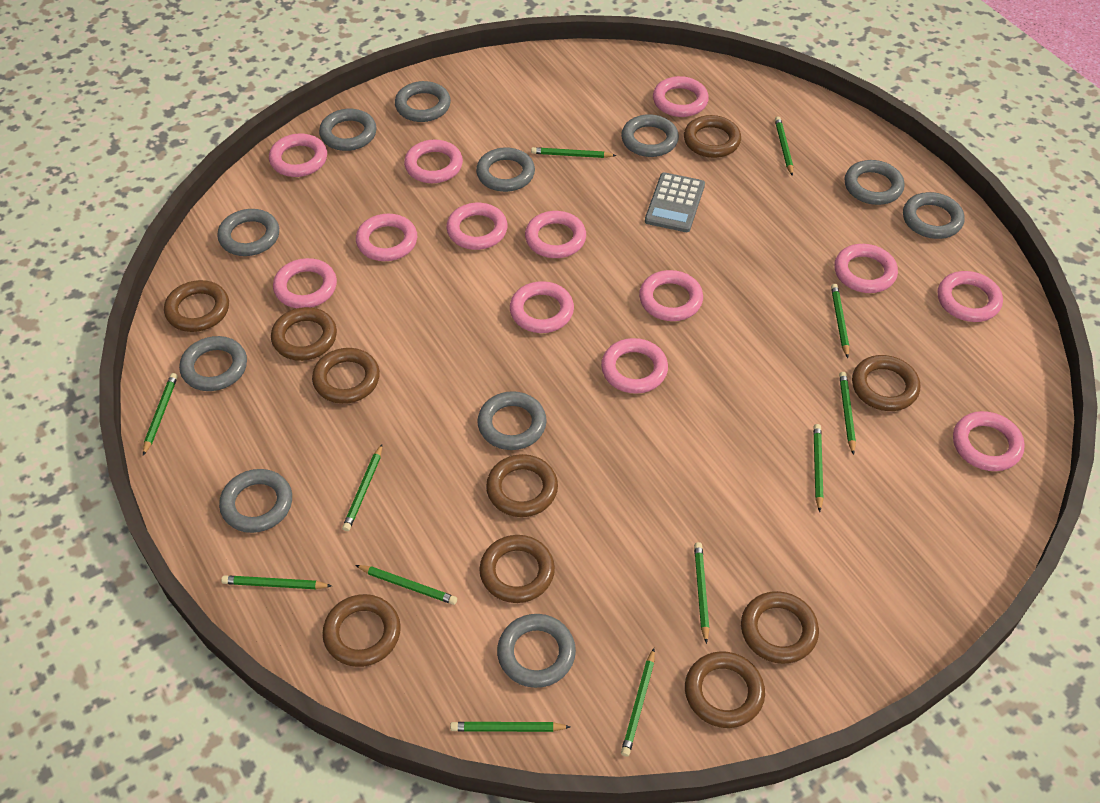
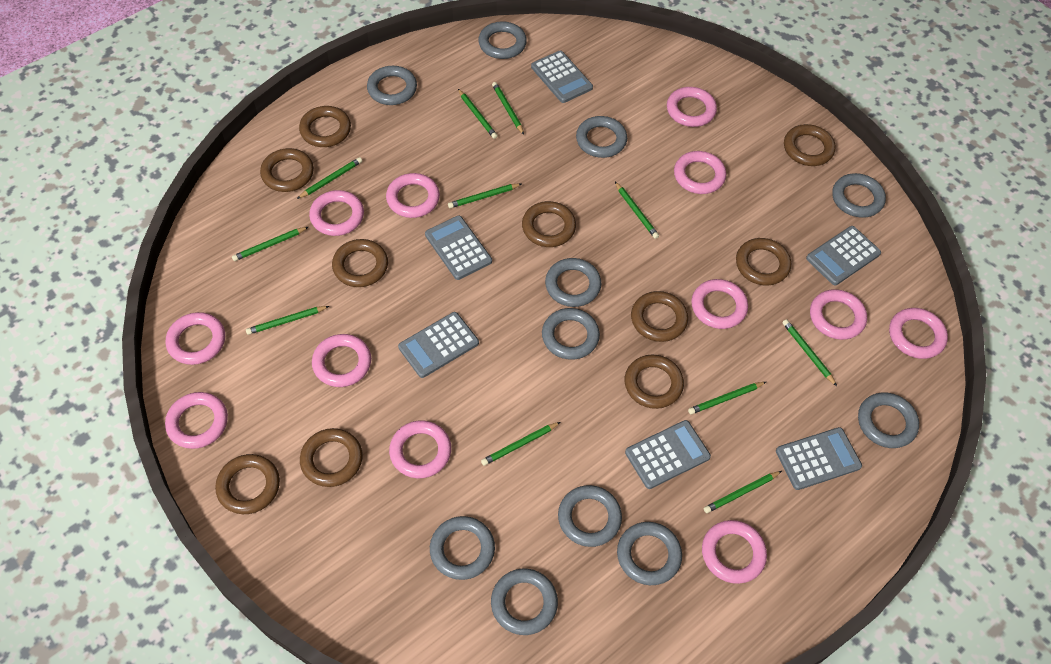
green pencil: 12 -> 11
grey calculator: 1 -> 6
pink ring: 13 -> 12

